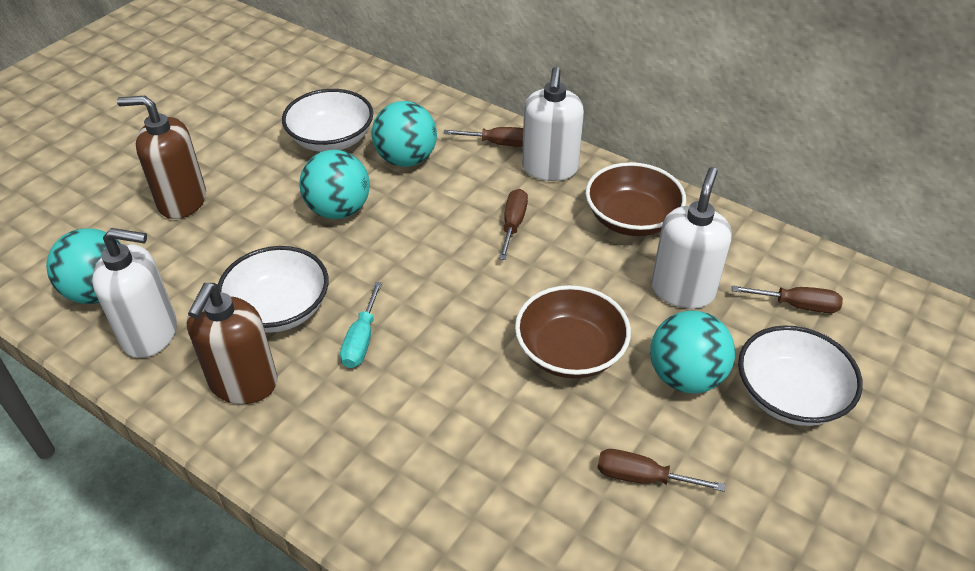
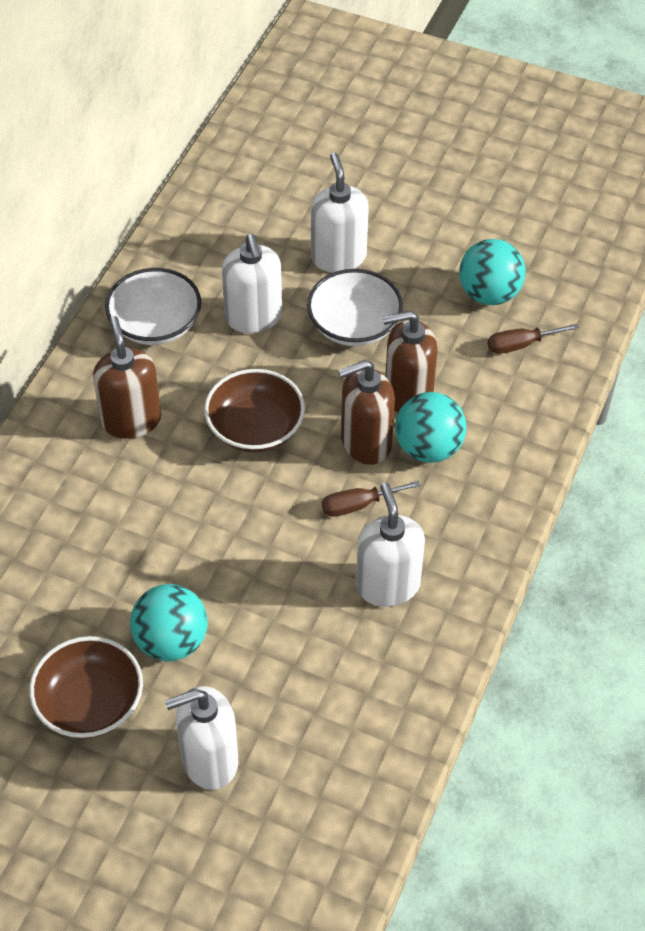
brown screwdriver: 4 -> 2
brown soap dispenser: 2 -> 3
turquoise ball: 4 -> 3
turquoise screwdriver: 1 -> 0
white bowl: 3 -> 2
white soap dispenser: 3 -> 4

